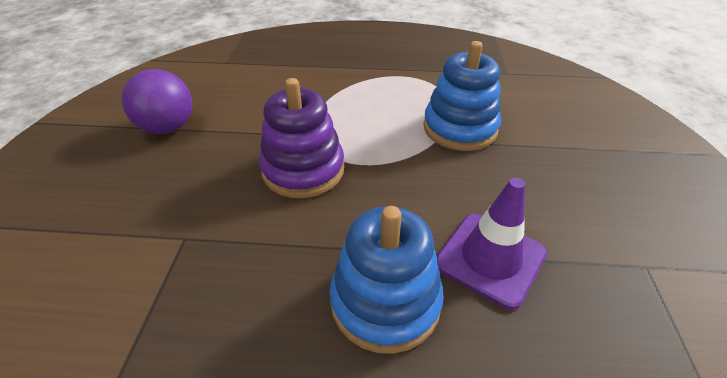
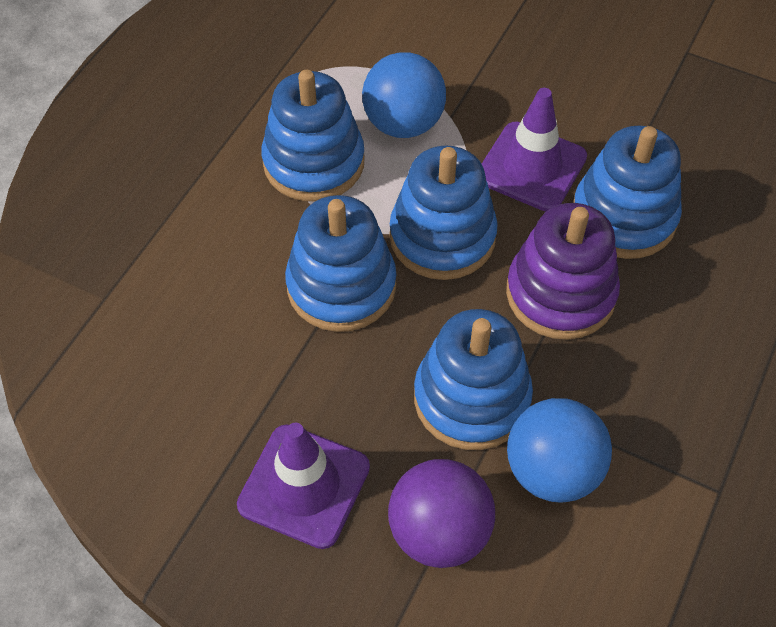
blue ball: 0 -> 2
blue stacking toy: 2 -> 5
purple traffic cone: 1 -> 2

